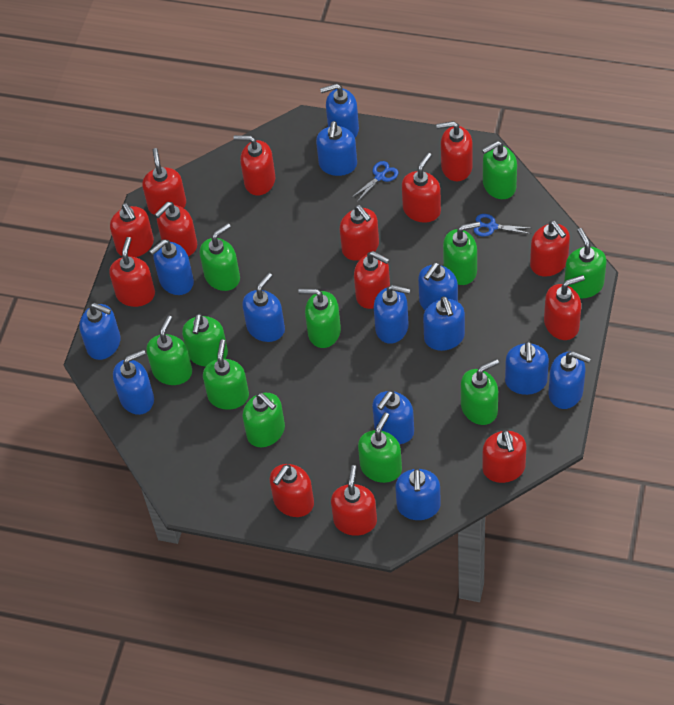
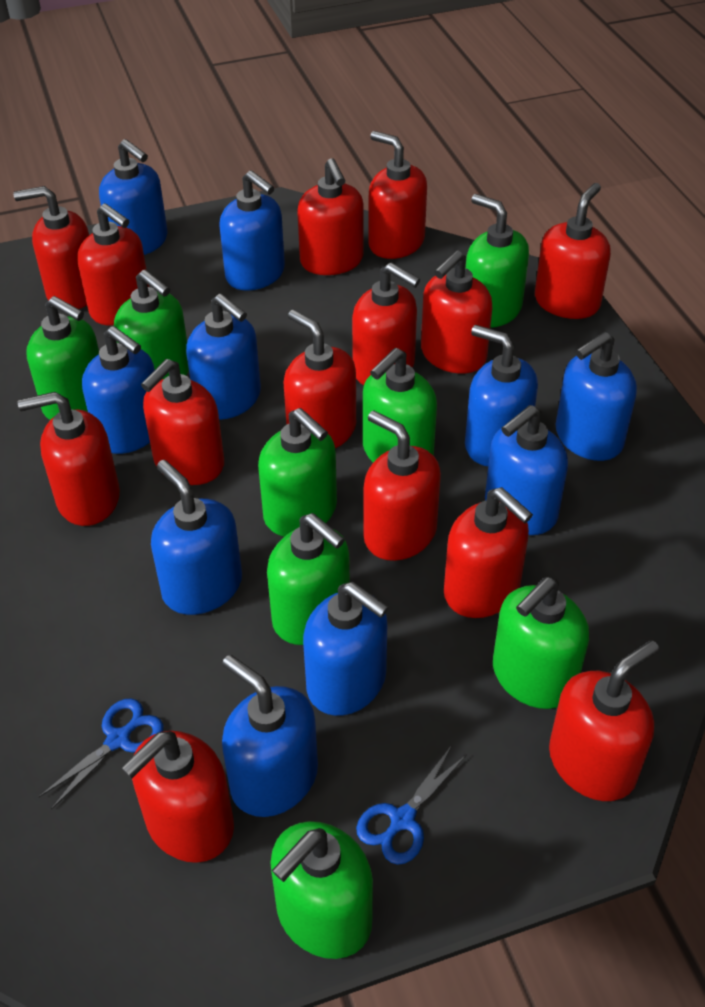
blue soap dispenser: 13 -> 10
green soap dispenser: 11 -> 8

